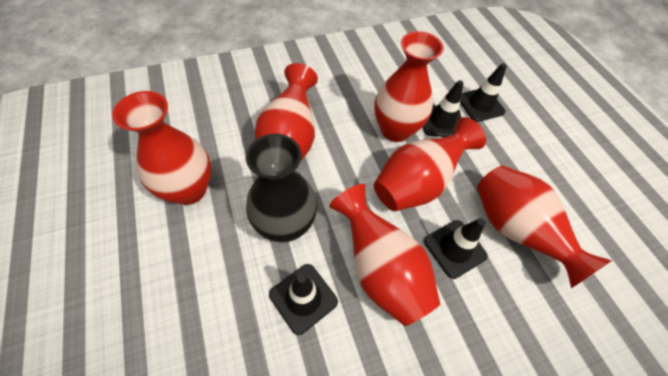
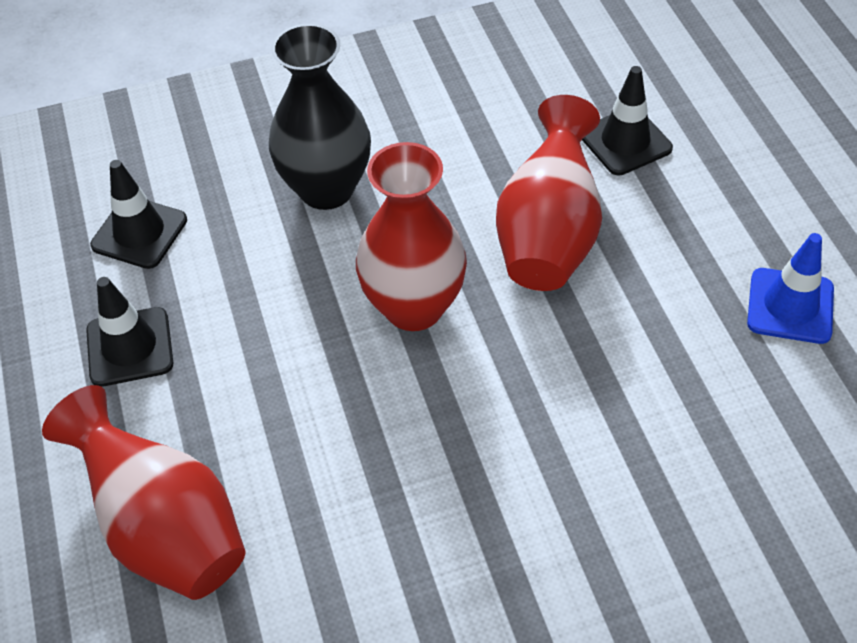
black traffic cone: 4 -> 3
blue traffic cone: 0 -> 1
red vase: 6 -> 3

